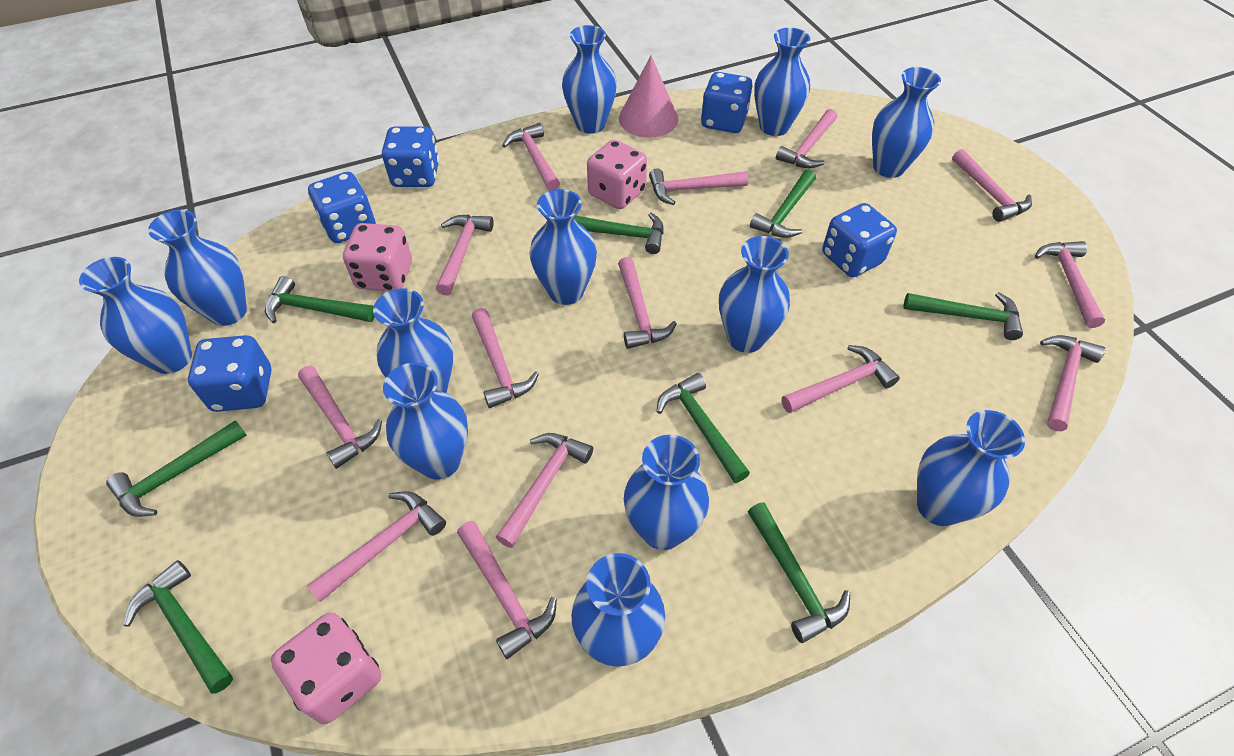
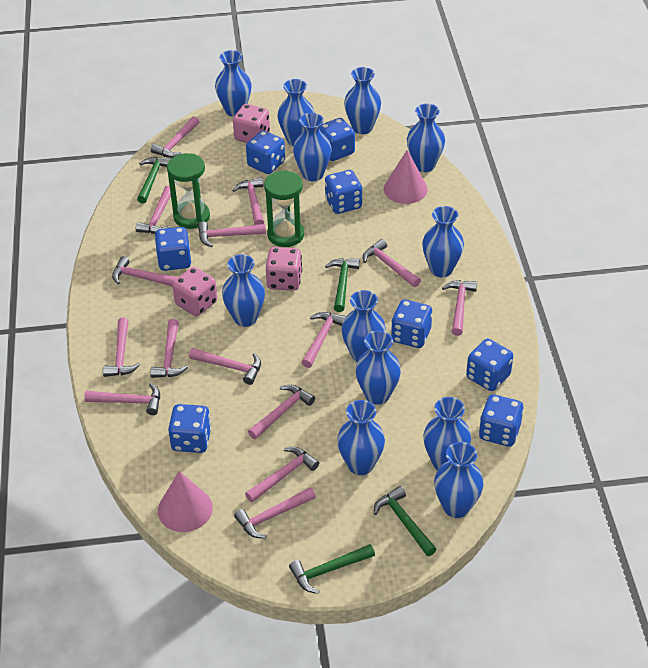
blue dice: 5 -> 8
green hammer: 8 -> 4
green hourglass: 0 -> 2
pink cone: 1 -> 2
pink hammer: 14 -> 15

